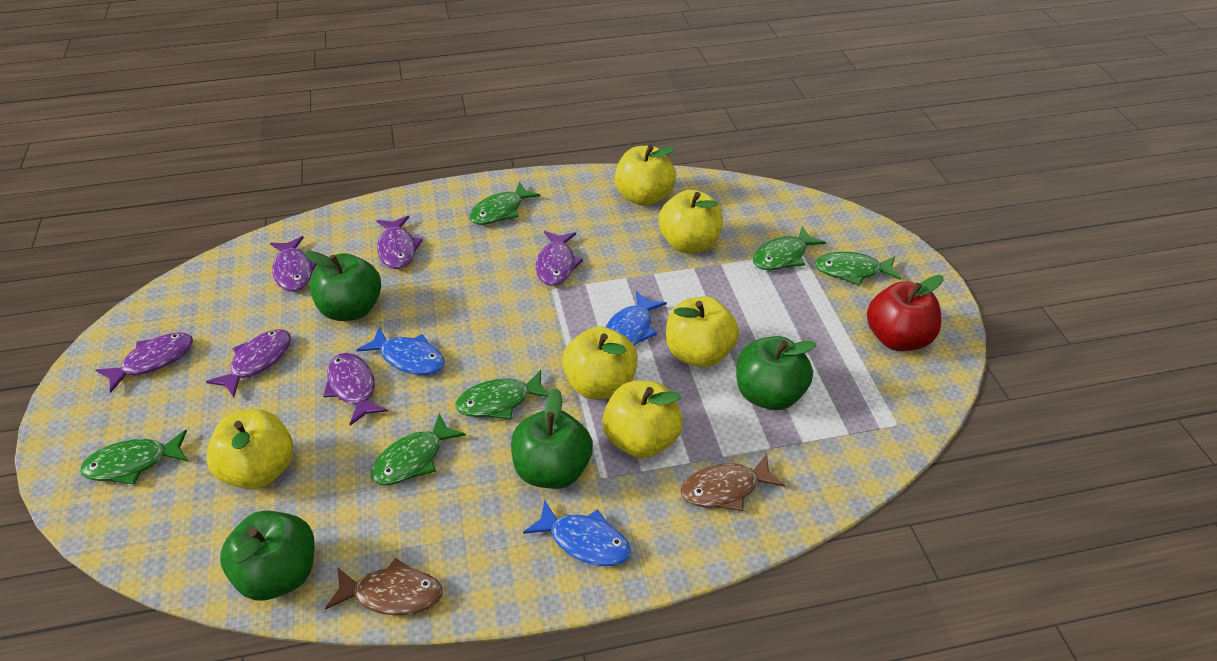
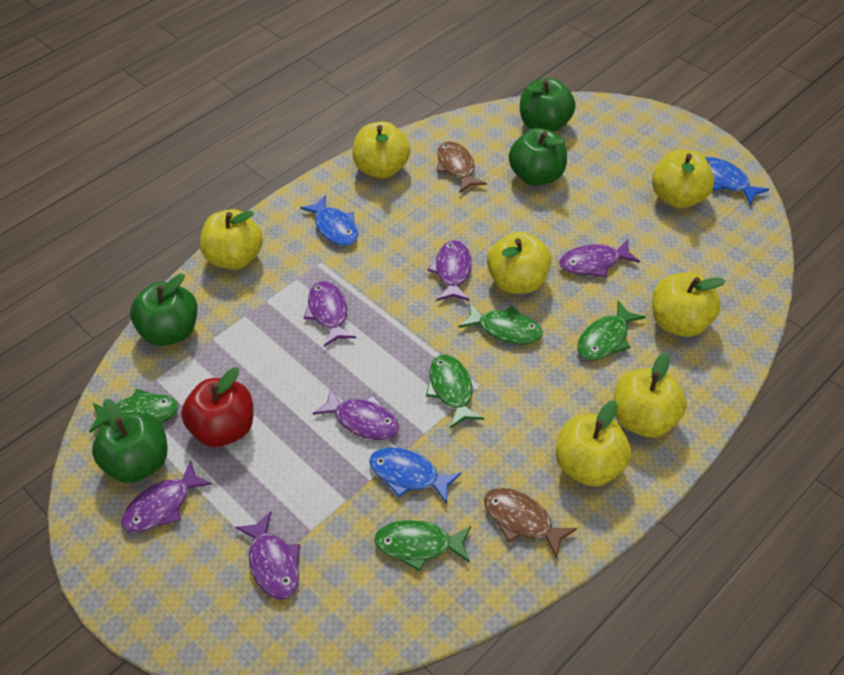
green fish: 6 -> 5
yellow apple: 6 -> 7

